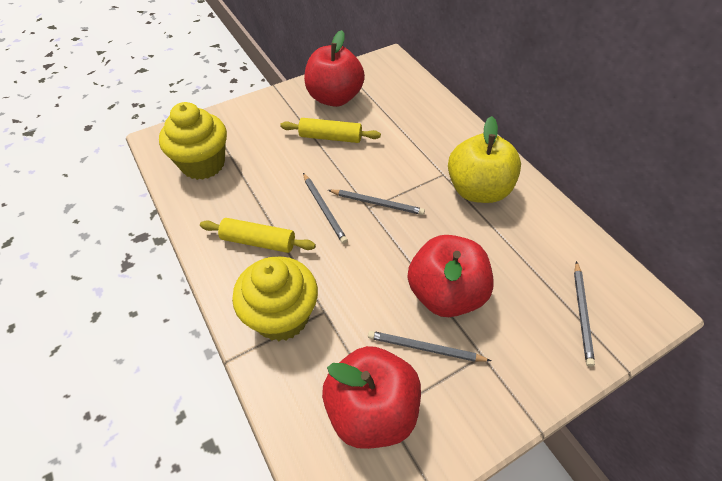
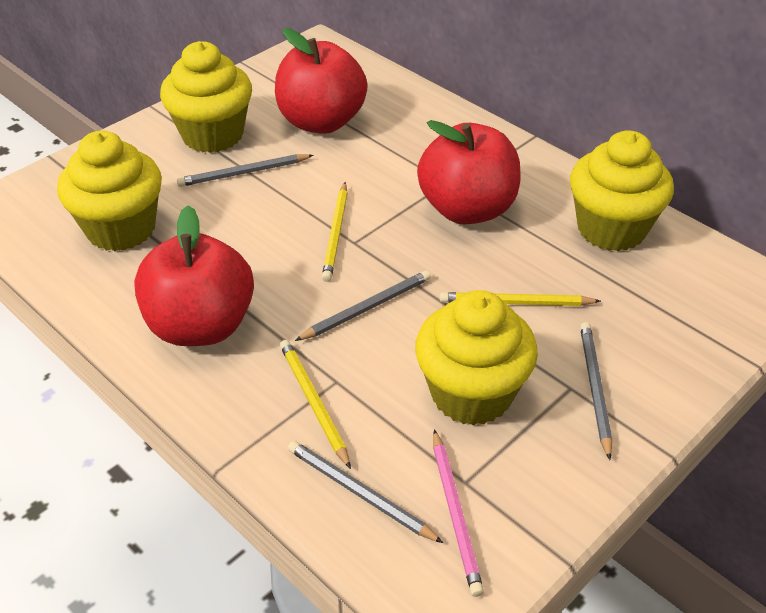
pink pencil: 0 -> 1
yellow apple: 1 -> 0
yellow cupcake: 2 -> 4
yellow pencil: 0 -> 3
yellow rolling pin: 2 -> 0

